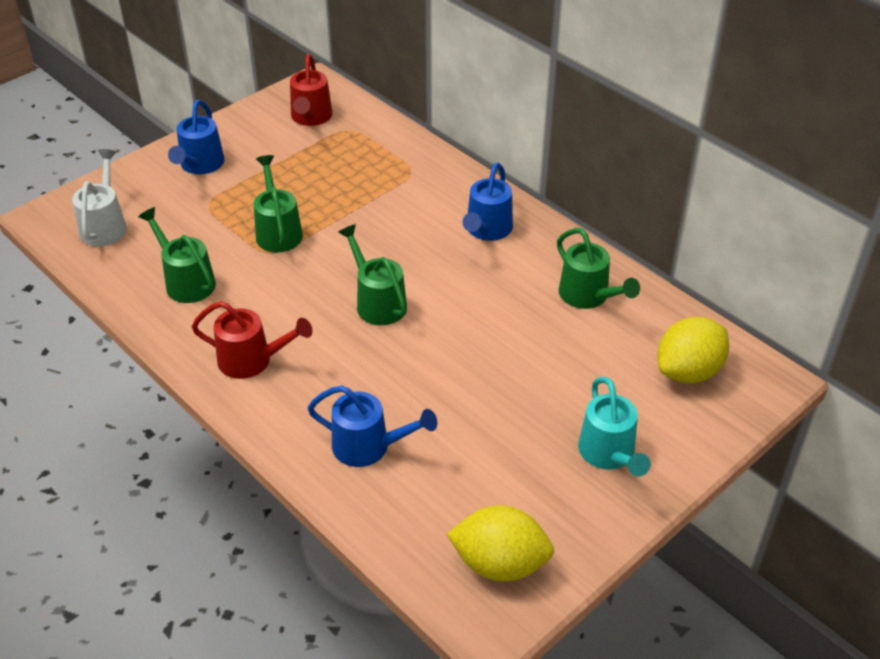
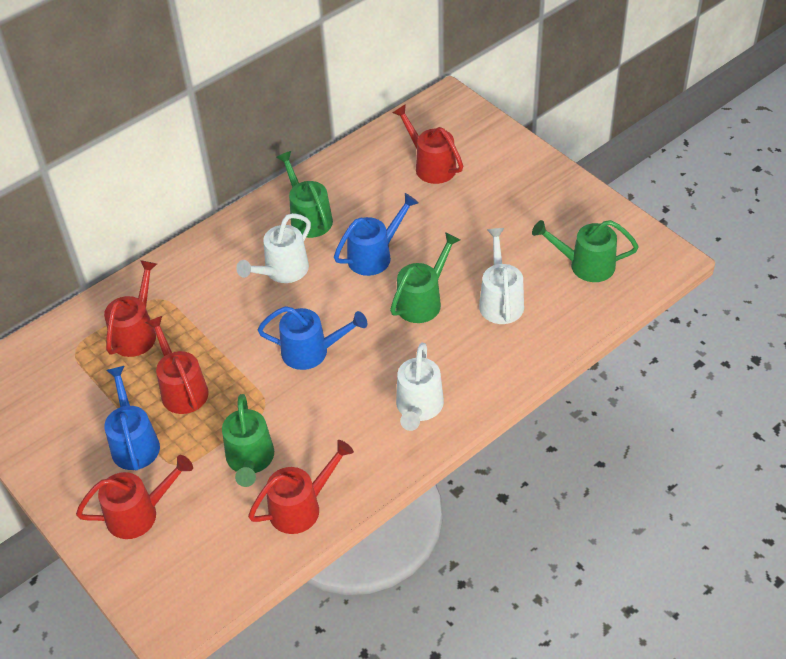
red watering can: 2 -> 5
turquoise watering can: 1 -> 0
white watering can: 1 -> 3
yellow lemon: 2 -> 0

